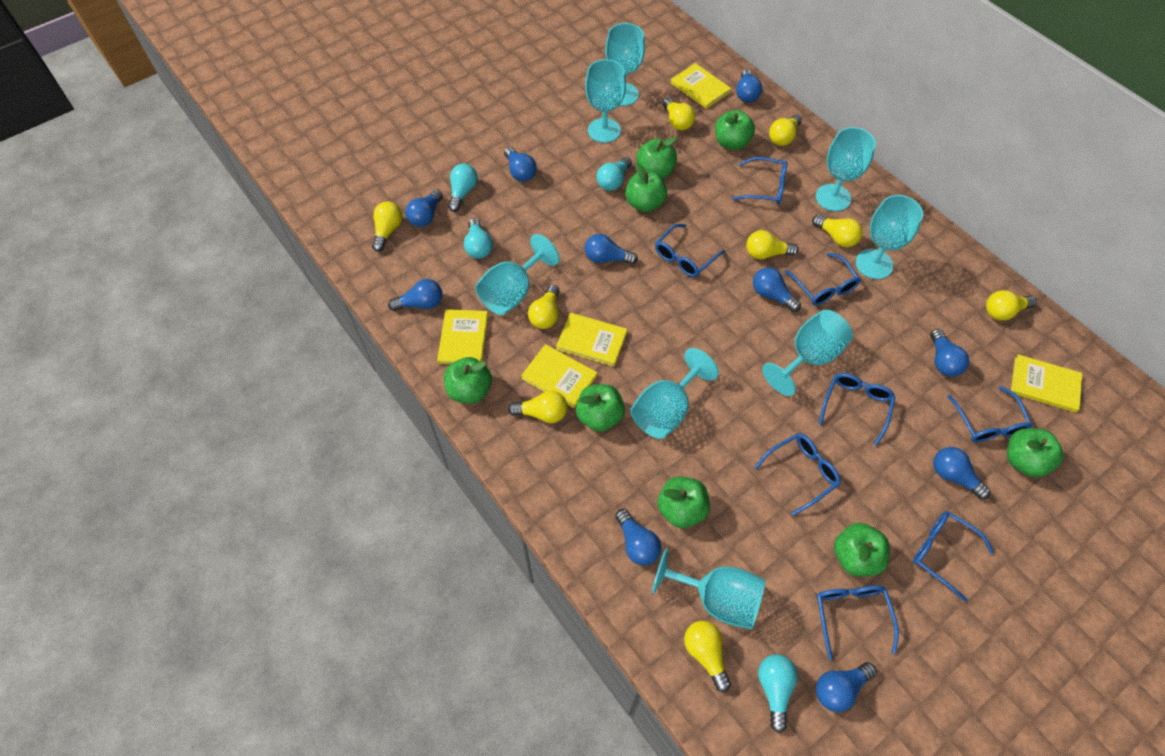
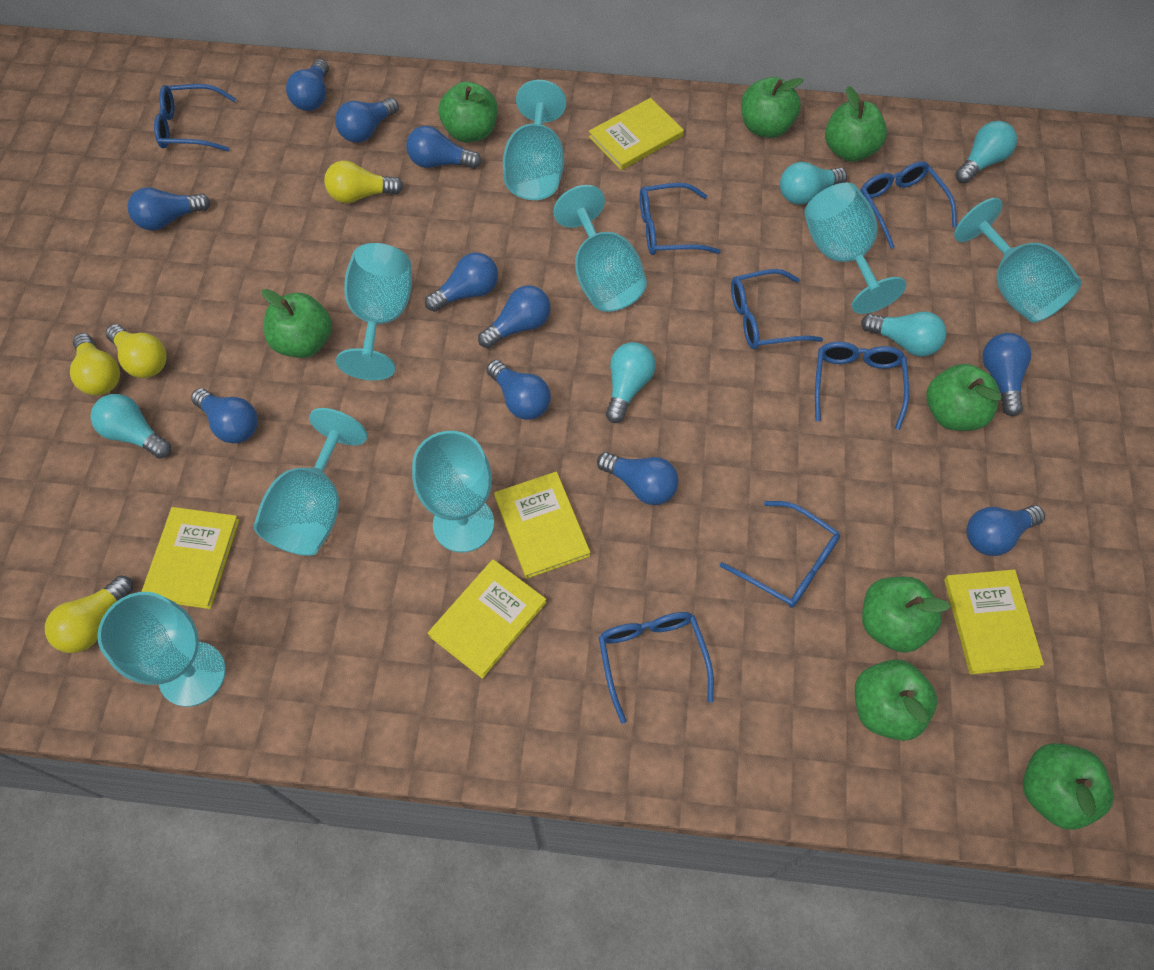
blue glasses: 8 -> 7
blue light bulb: 10 -> 11
turquoise light bulb: 4 -> 5
yellow light bulb: 9 -> 4

